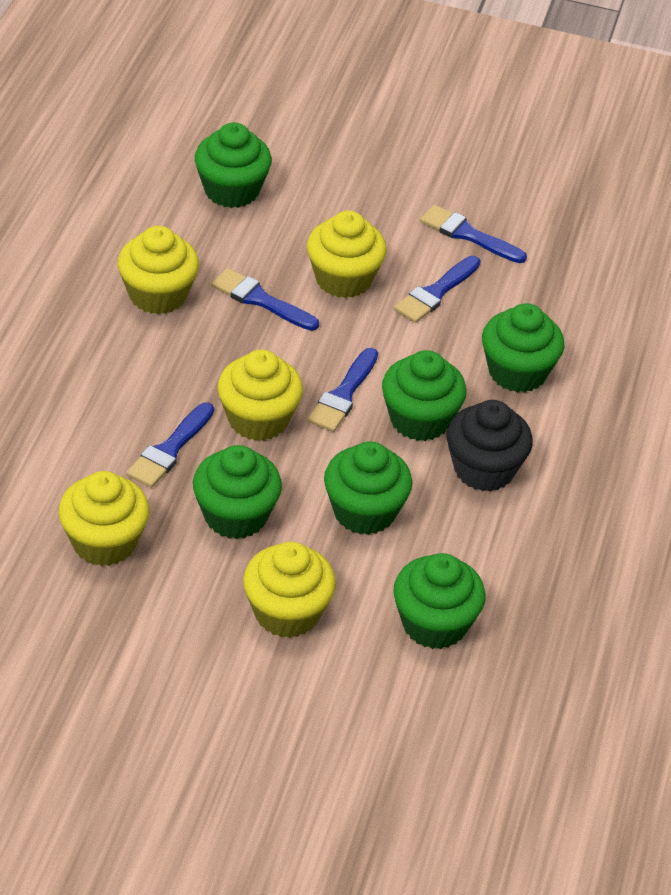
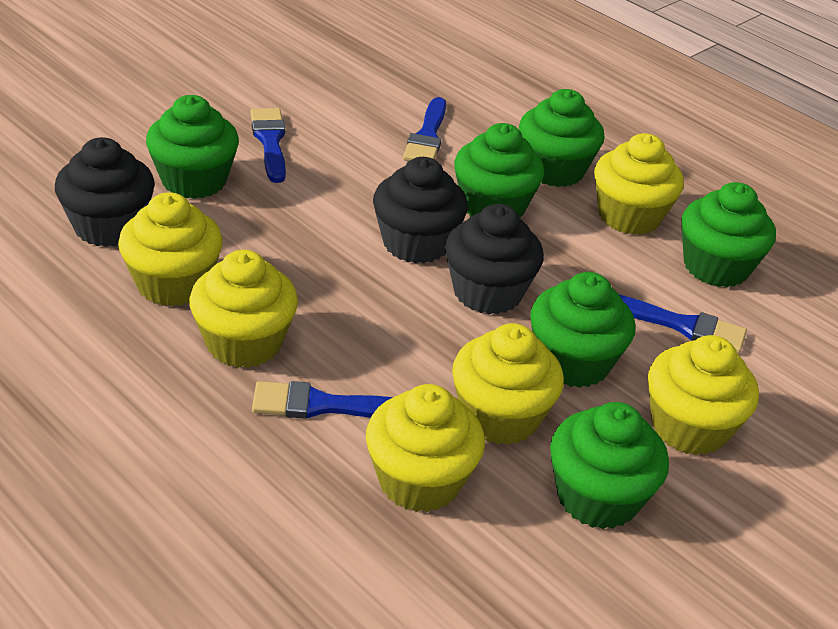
black cupcake: 1 -> 3
blue brush: 5 -> 4
yellow cupcake: 5 -> 6

